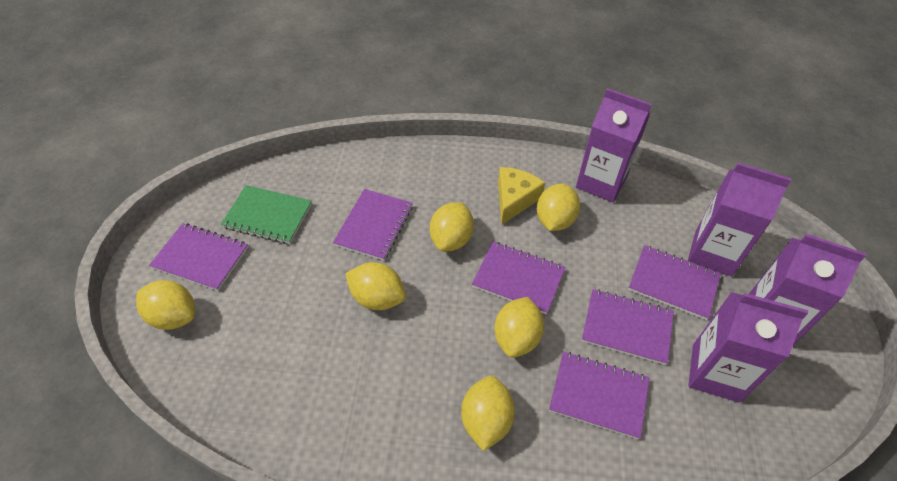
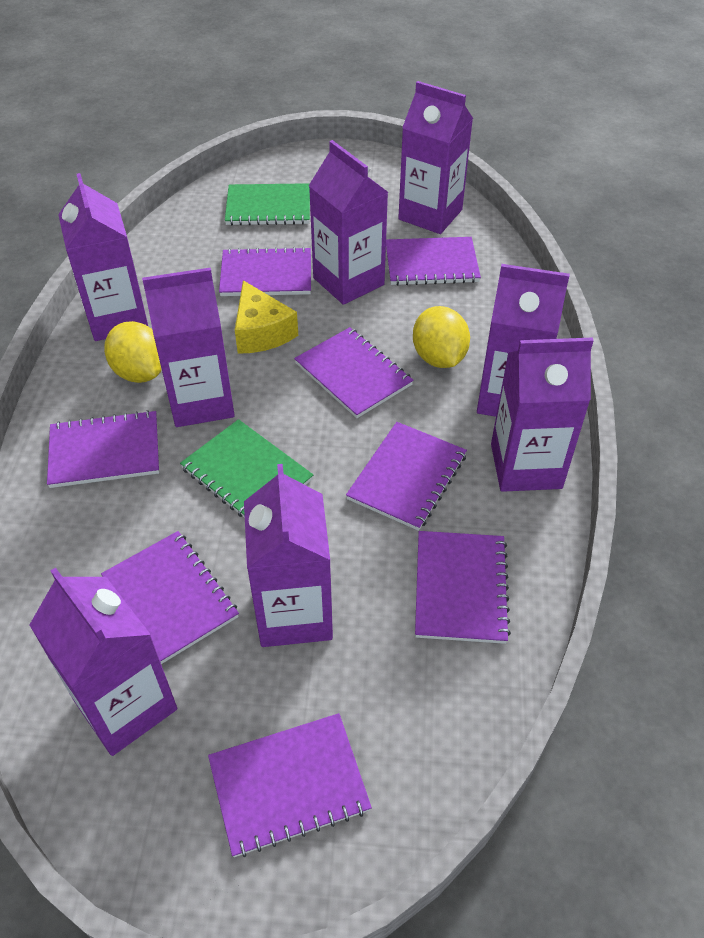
green notebook: 1 -> 2
purple carton: 4 -> 8
purple notebook: 6 -> 8
yellow lemon: 6 -> 2

